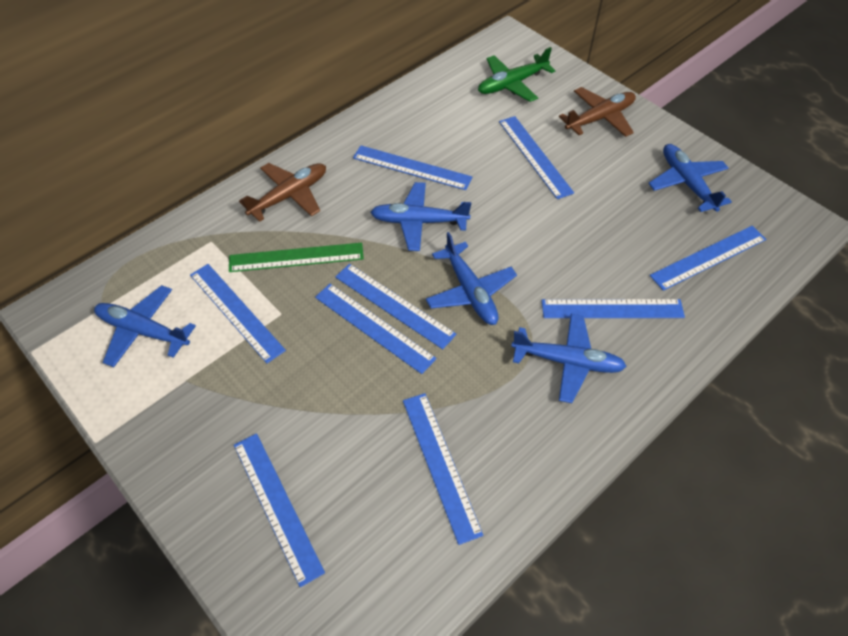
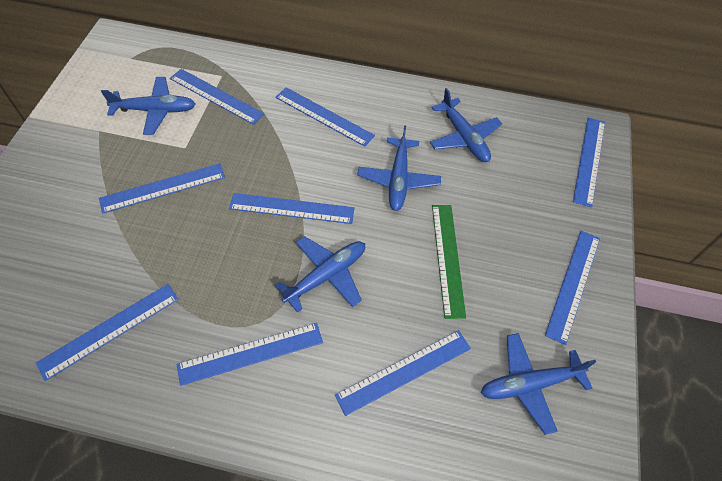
brown plane: 2 -> 0
green plane: 1 -> 0

